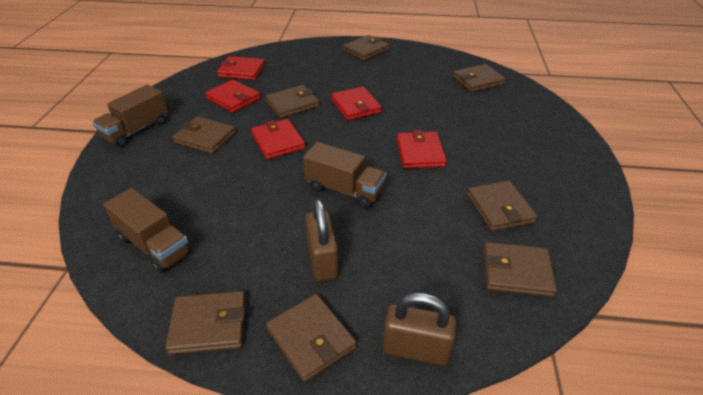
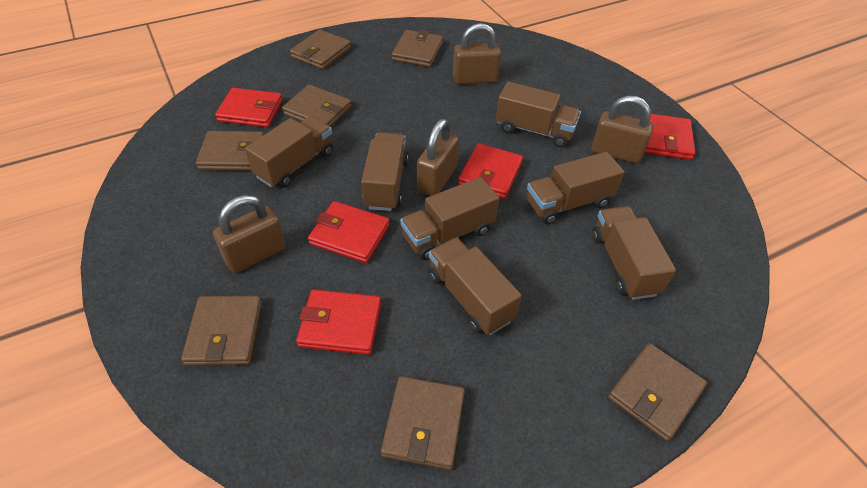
brown padlock: 2 -> 4
brown truck: 3 -> 7
brown wallet: 8 -> 7

